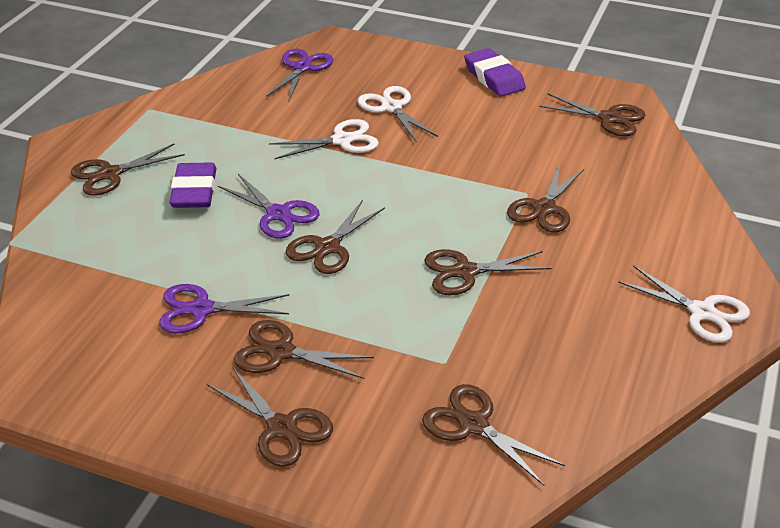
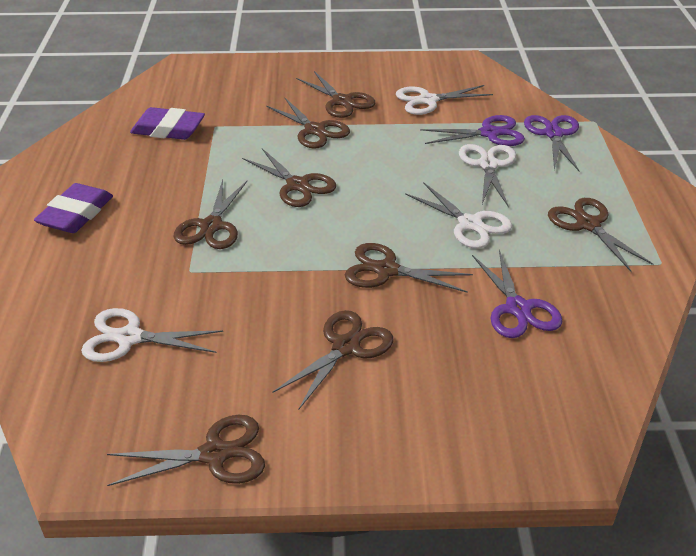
white scissors: 3 -> 4

